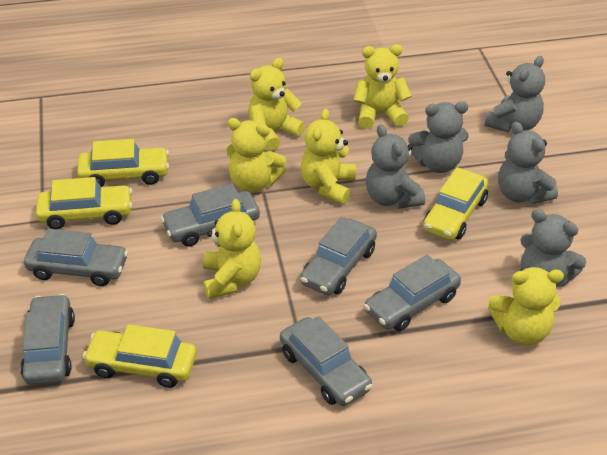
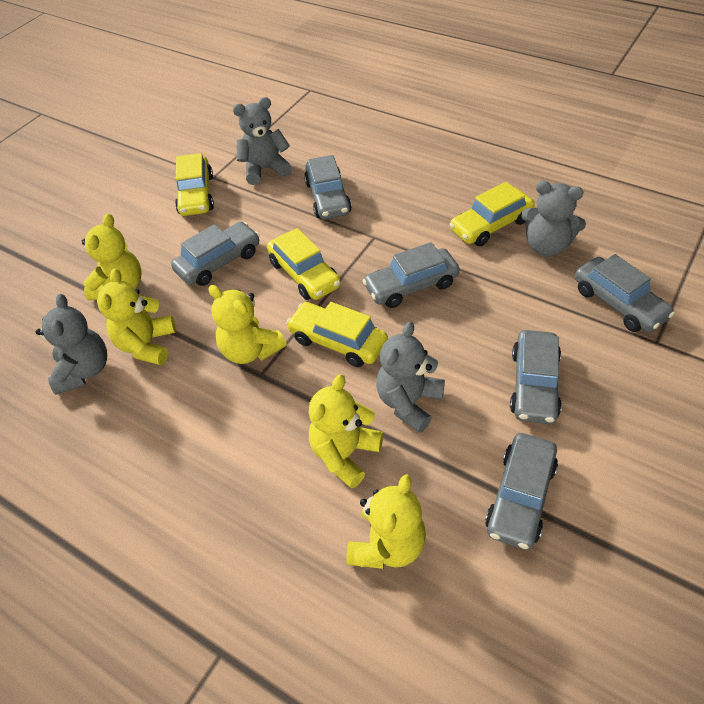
grey teddy bear: 5 -> 4
yellow teddy bear: 6 -> 5

